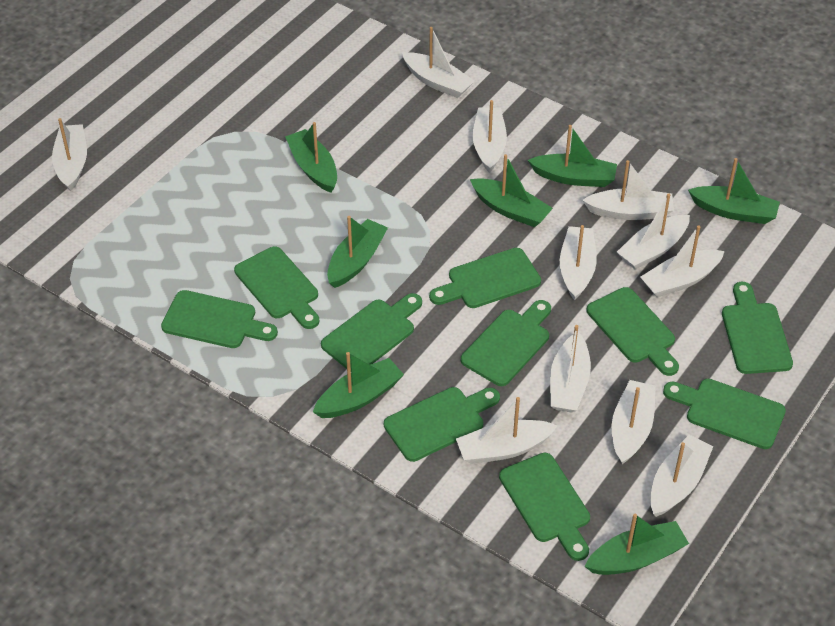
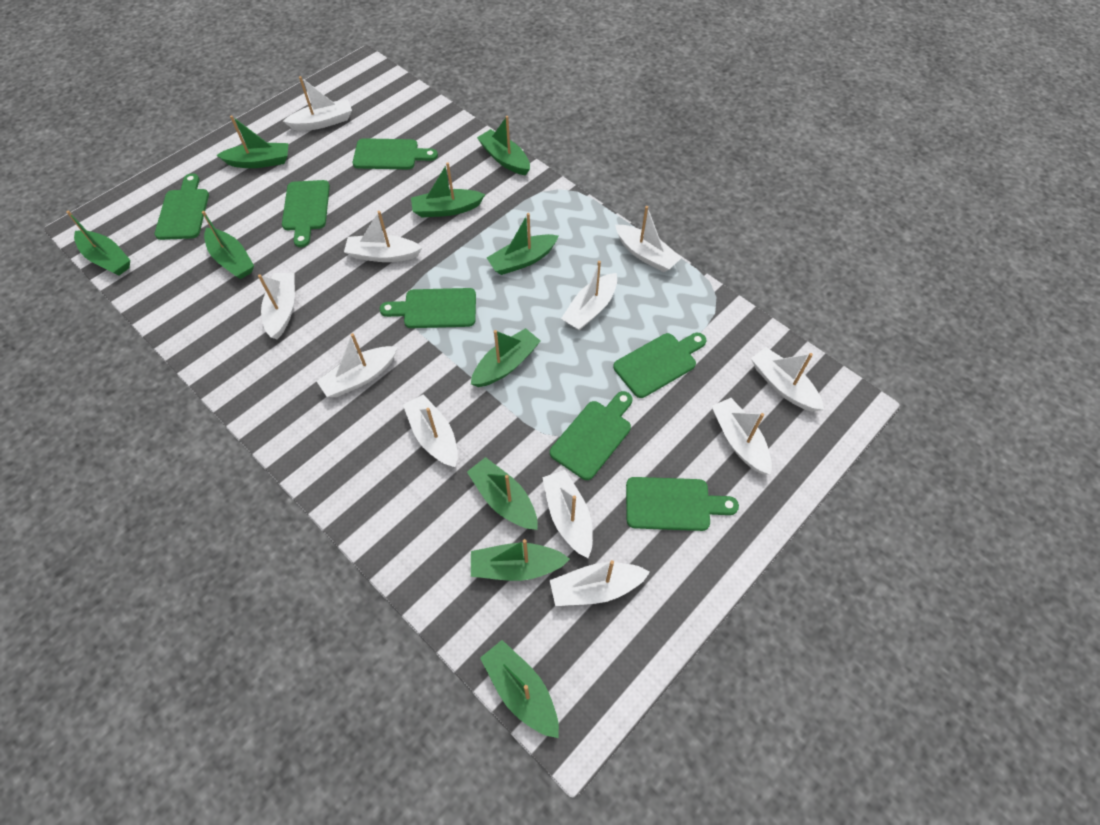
green boat: 7 -> 10
green cutting board: 10 -> 7

